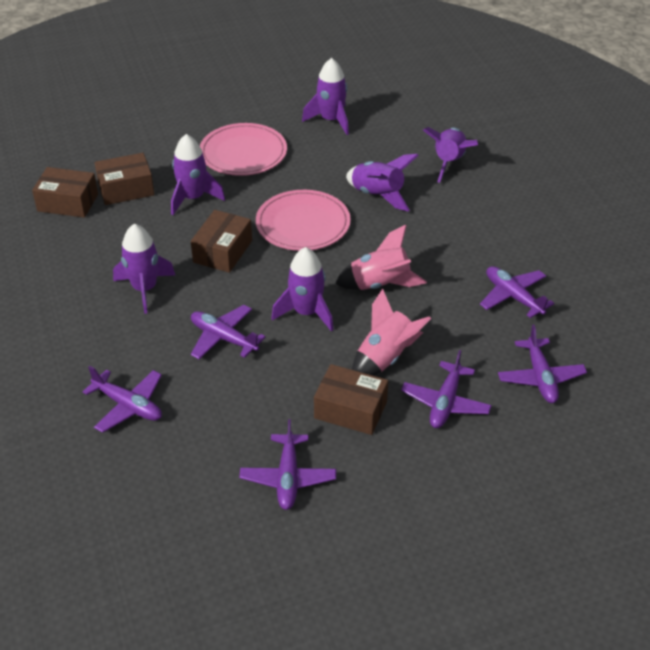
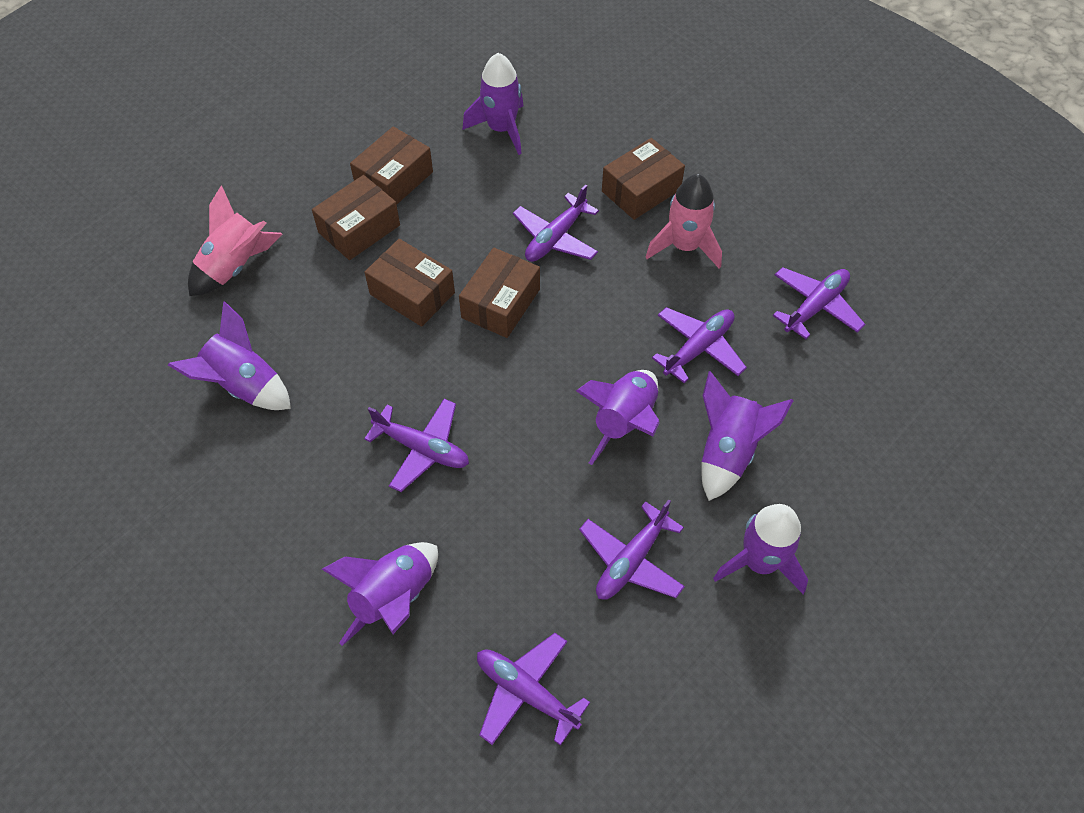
brown box: 4 -> 5
pink plate: 2 -> 0

